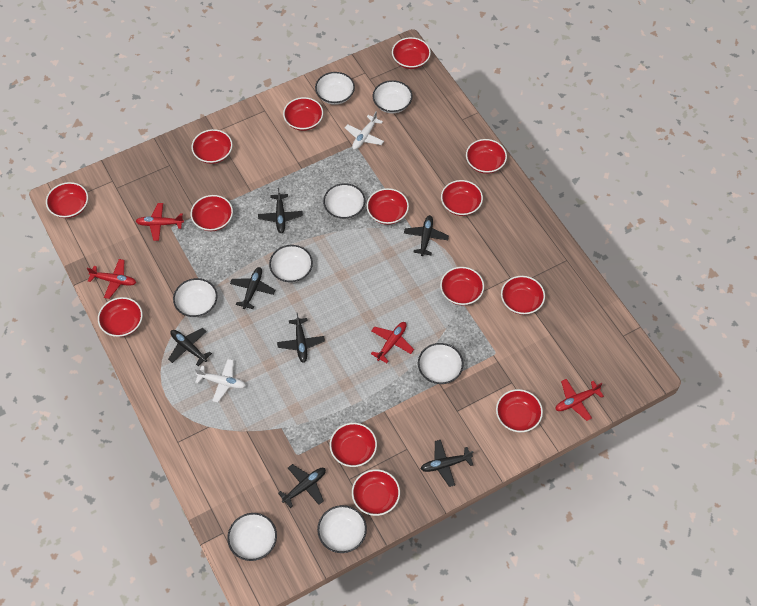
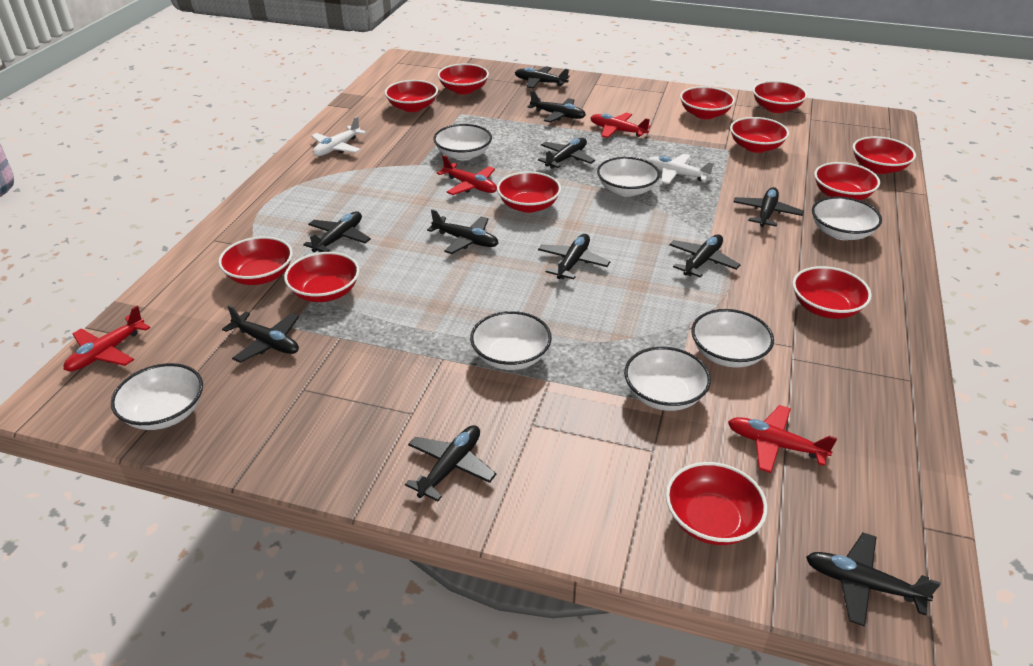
black plane: 7 -> 11
red bowl: 14 -> 12
white bowl: 8 -> 7

